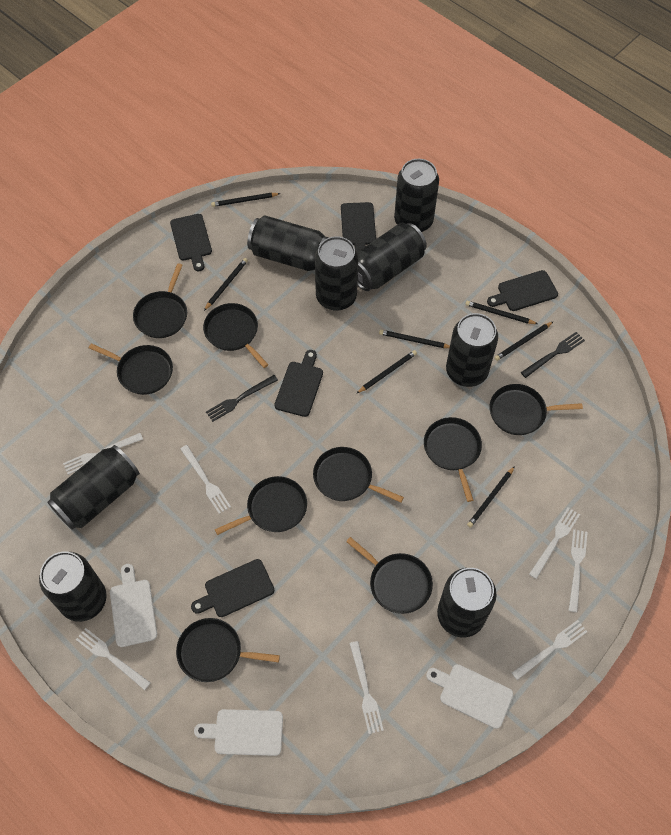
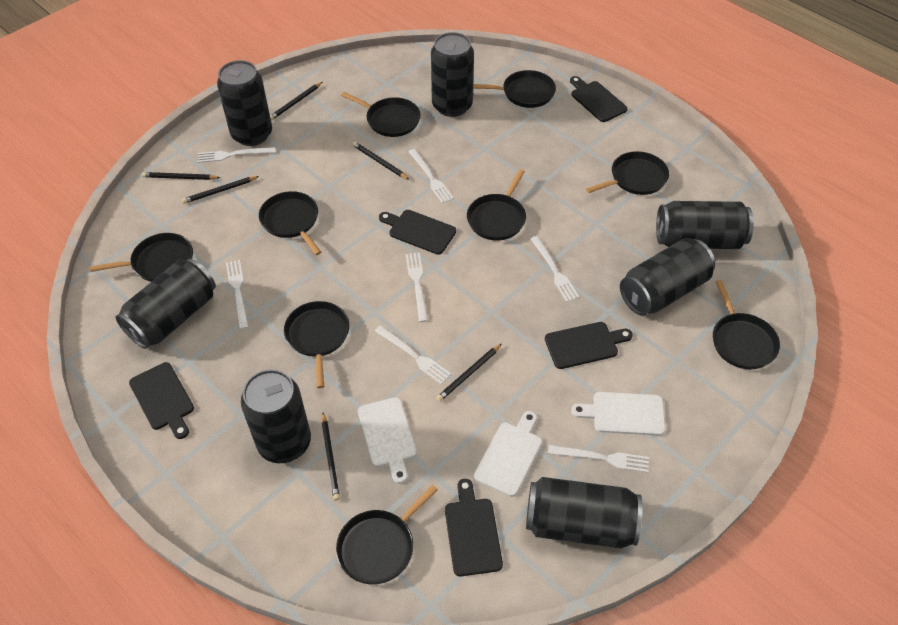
black can: 8 -> 7
black fork: 2 -> 0
black pencil: 7 -> 6

